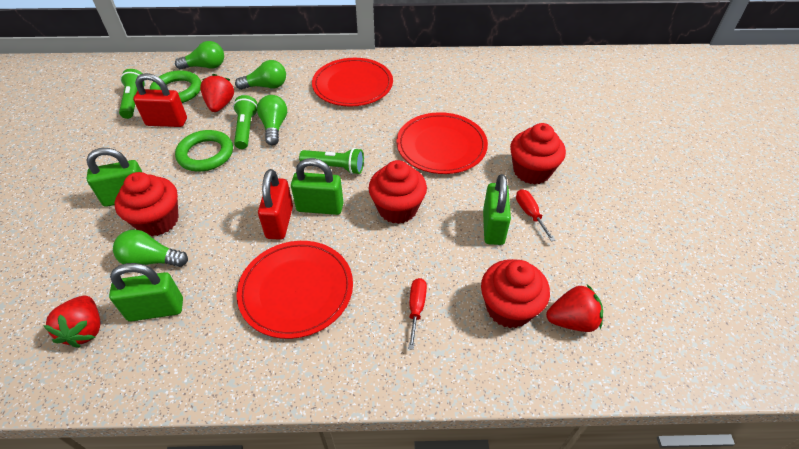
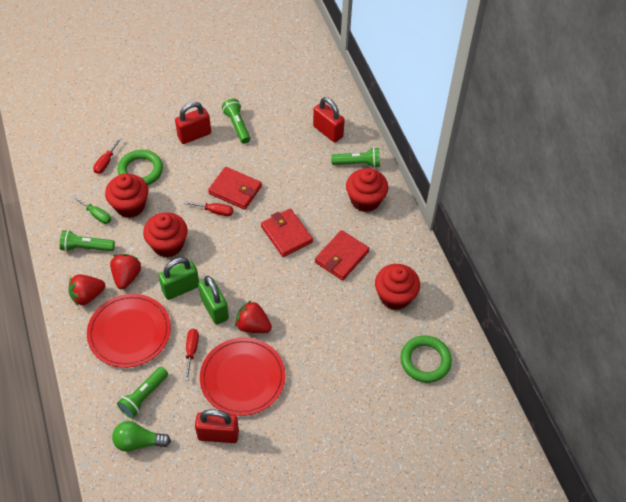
green flashlight: 3 -> 4
green light bulb: 4 -> 1
green padlock: 4 -> 2
green screwdriver: 0 -> 1
red padlock: 2 -> 3
red plate: 3 -> 2
red screwdriver: 2 -> 3
red wallet: 0 -> 3

